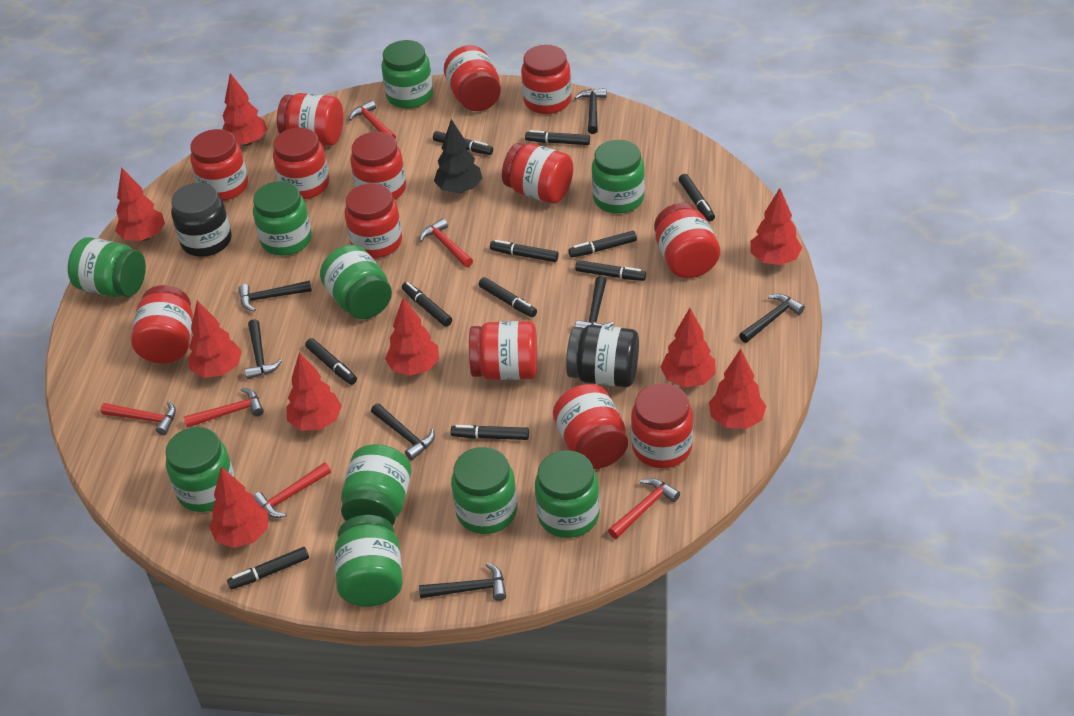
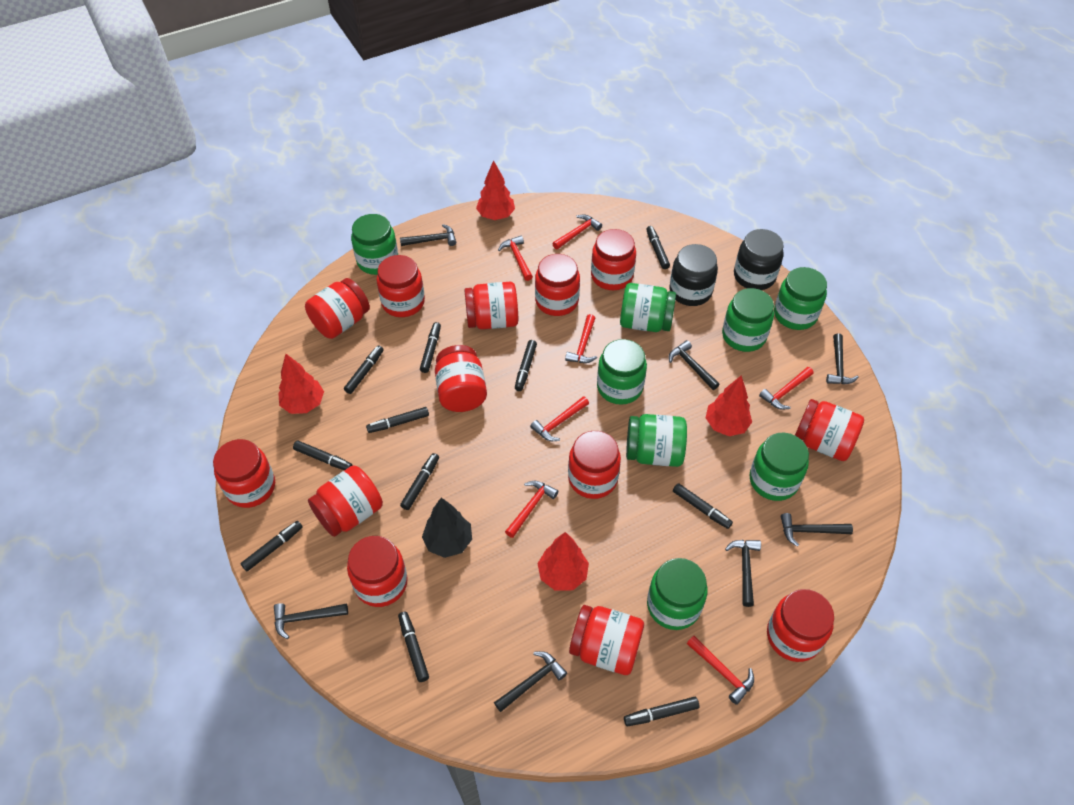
green jar: 10 -> 8
red hammer: 6 -> 7
red tree: 9 -> 4

